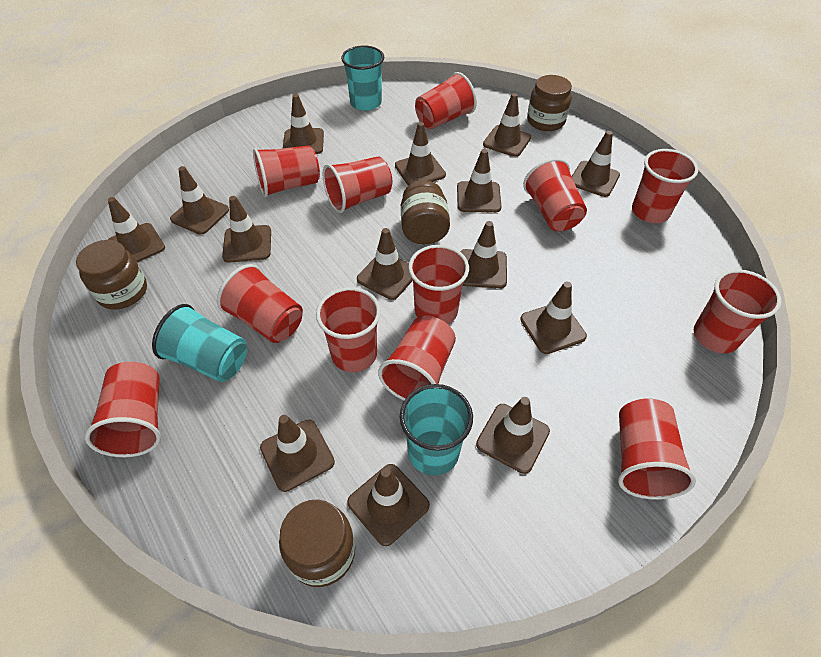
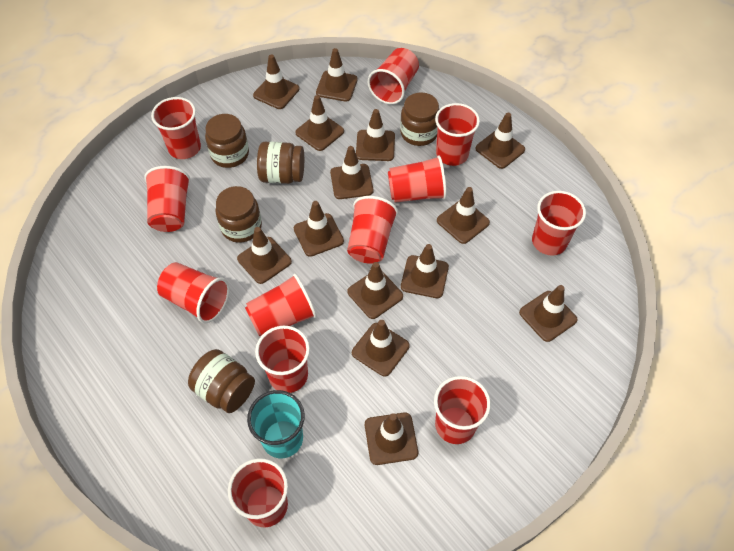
brown jar: 4 -> 5
turquoise cup: 3 -> 1

